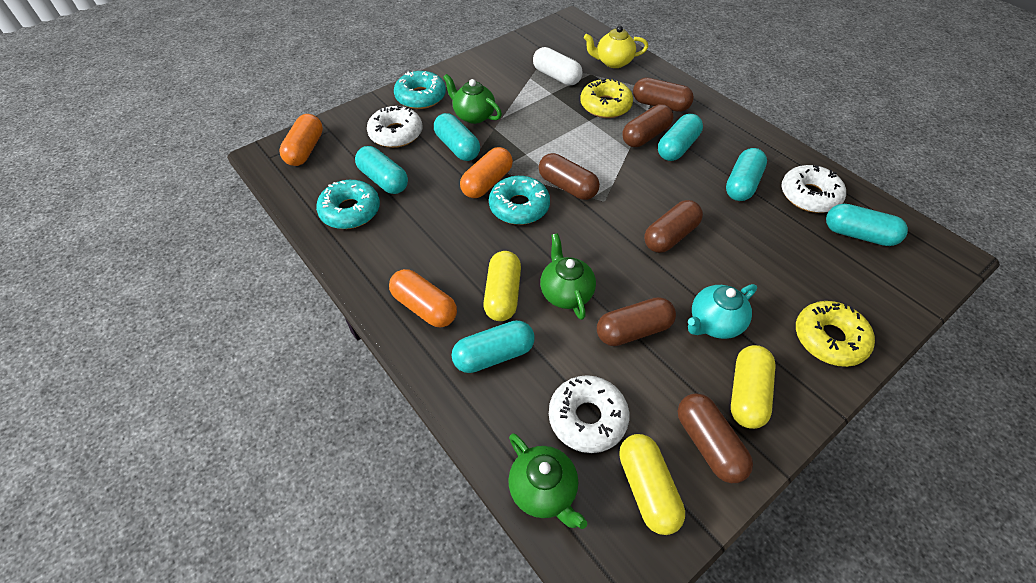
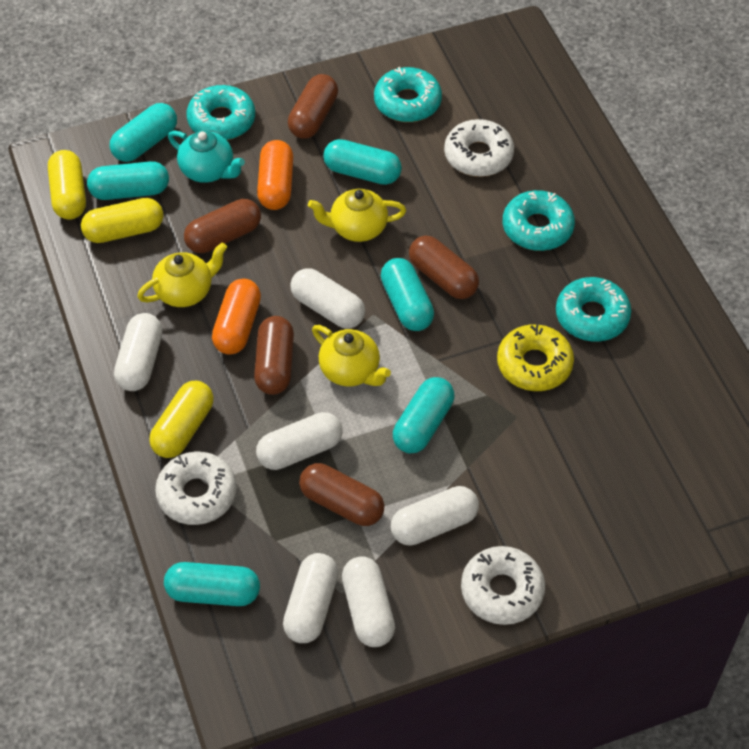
brown capsule: 6 -> 5
green teapot: 3 -> 0
orange capsule: 3 -> 2
turquoise donut: 3 -> 4
white capsule: 1 -> 6
yellow donut: 2 -> 1
yellow teapot: 1 -> 3

